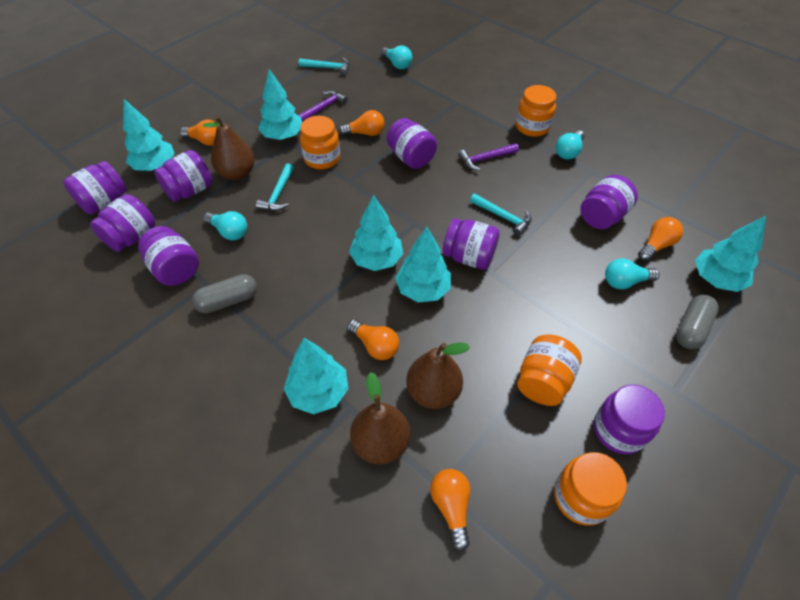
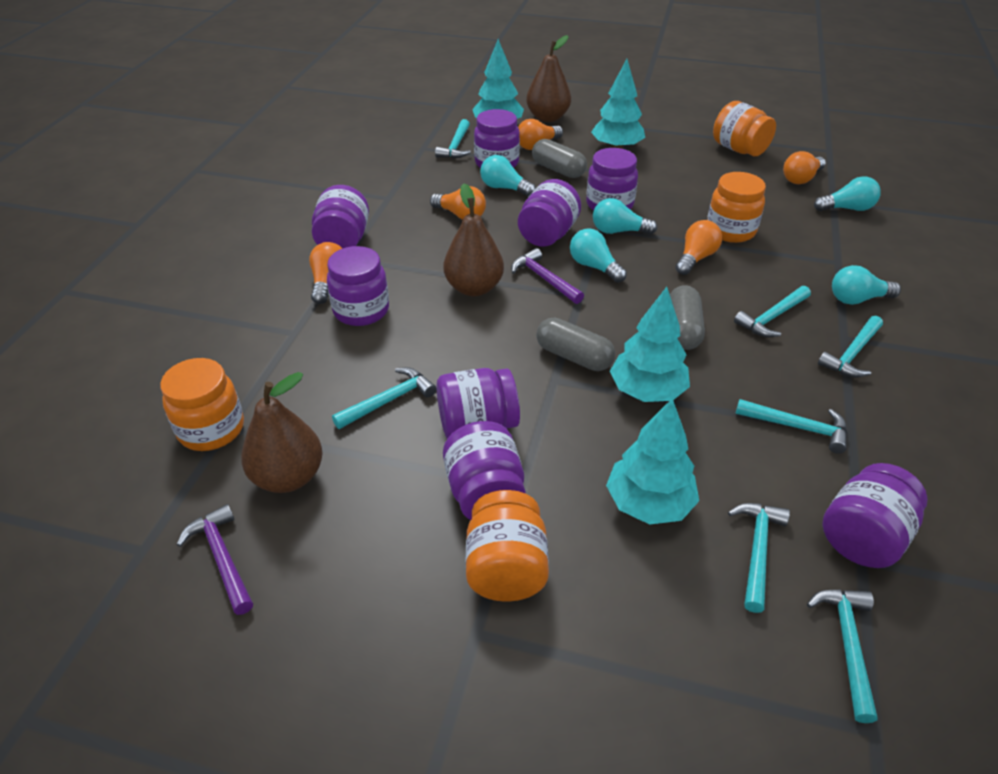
grey capsule: 2 -> 3
turquoise hammer: 3 -> 7
turquoise light bulb: 4 -> 5
turquoise tree: 6 -> 4

